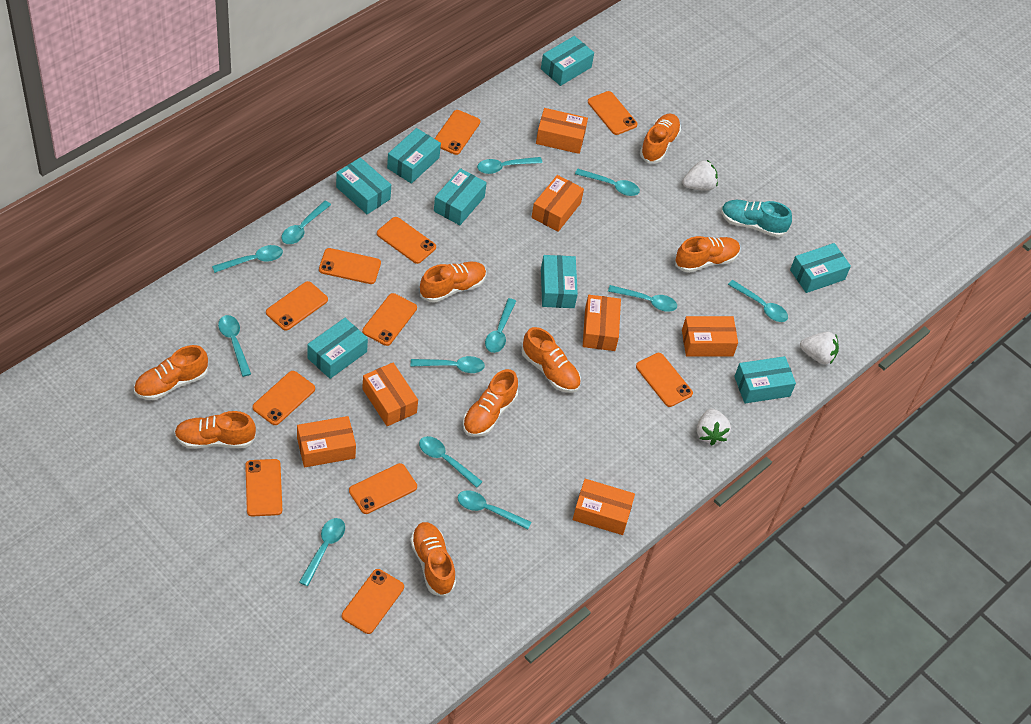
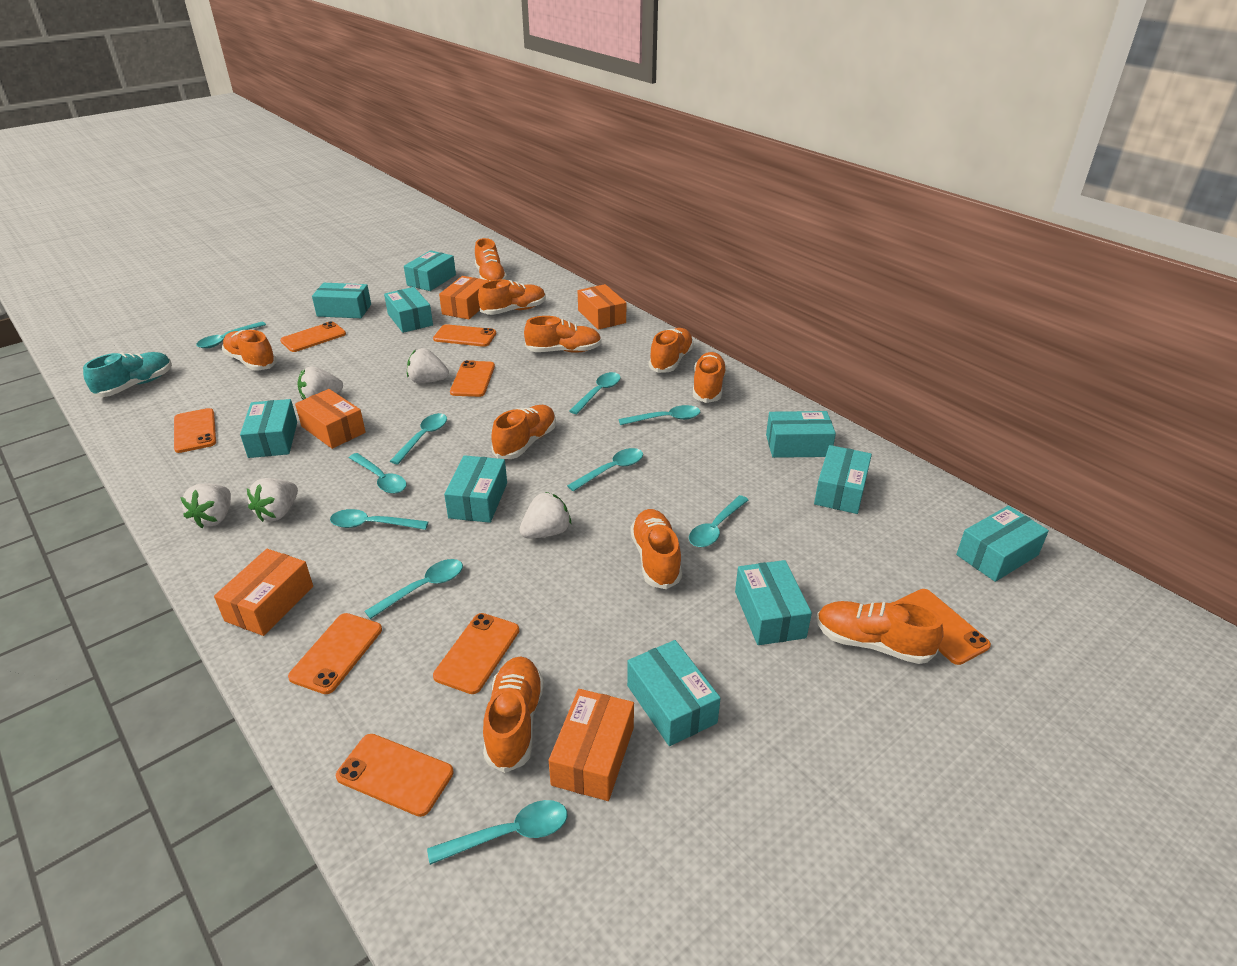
orange box: 7 -> 5
orange phone: 11 -> 8
orange shoe: 8 -> 10
turquoise box: 8 -> 10
turquoise spoon: 12 -> 10
white strawberry: 3 -> 5

